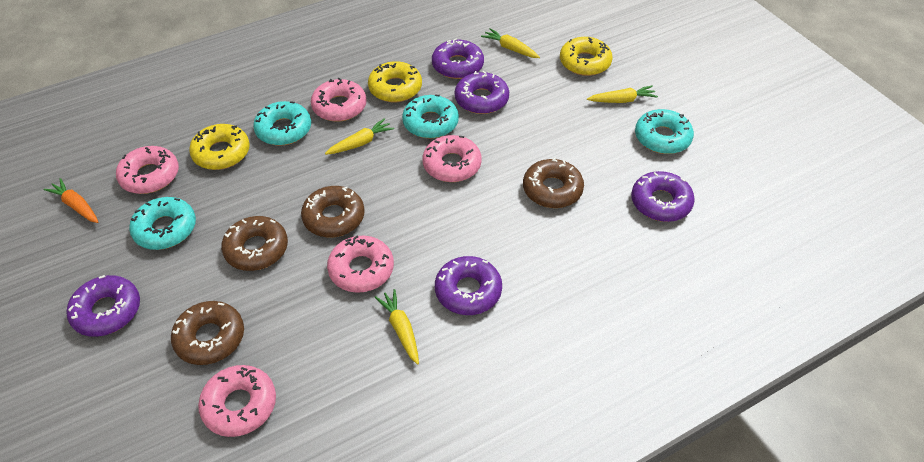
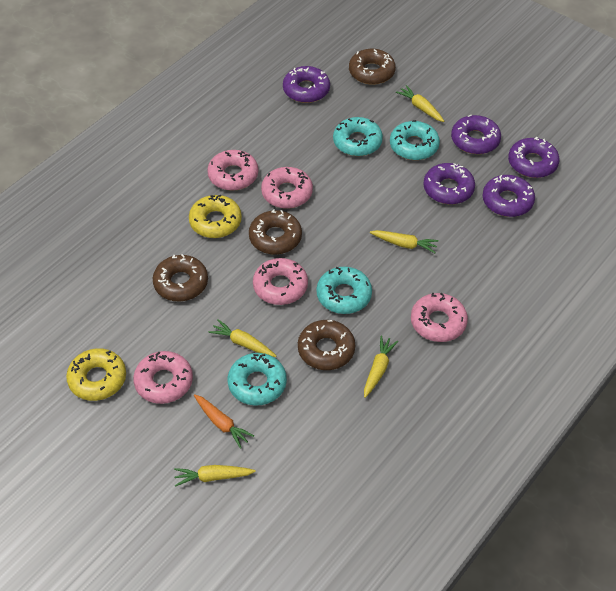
yellow carrot: 4 -> 5
yellow donut: 3 -> 2

